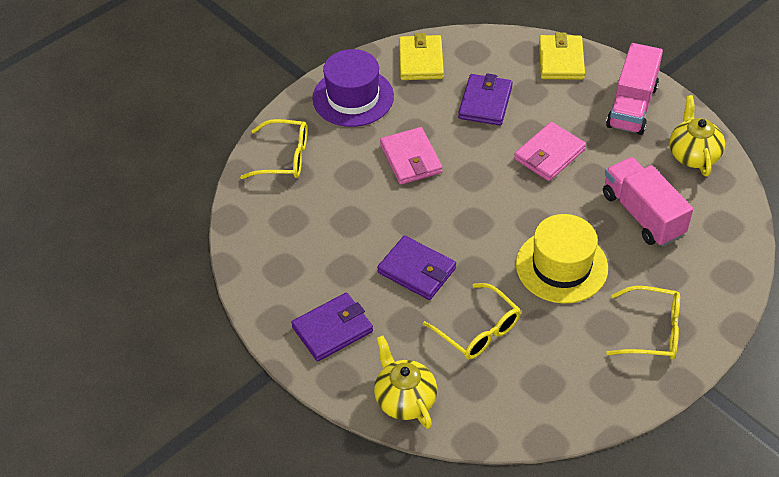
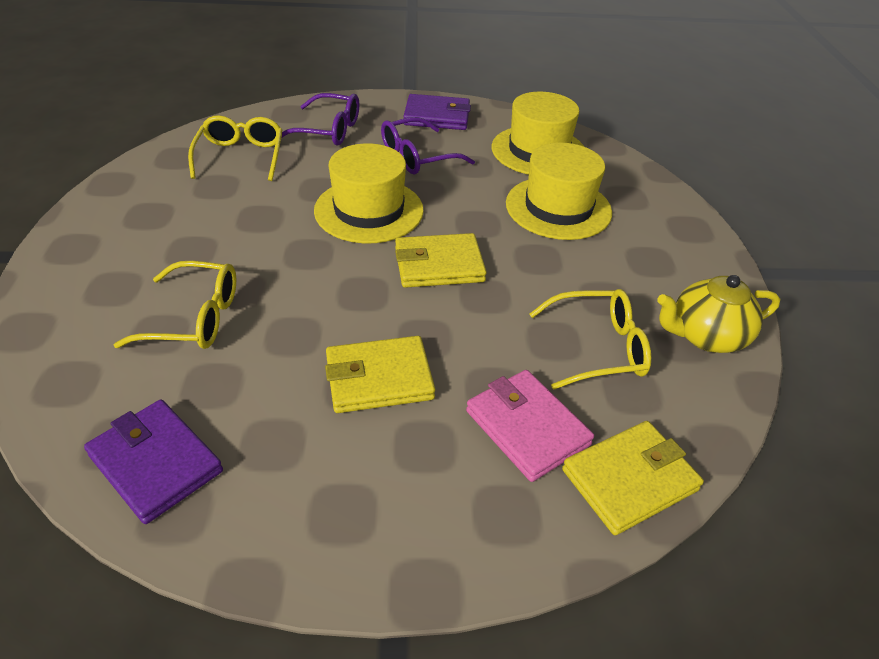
pink truck: 2 -> 0
pink wallet: 2 -> 1
purple glasses: 0 -> 2
purple hat: 1 -> 0
purple wallet: 3 -> 2
yellow hat: 1 -> 3
yellow teapot: 2 -> 1
yellow wallet: 2 -> 3

